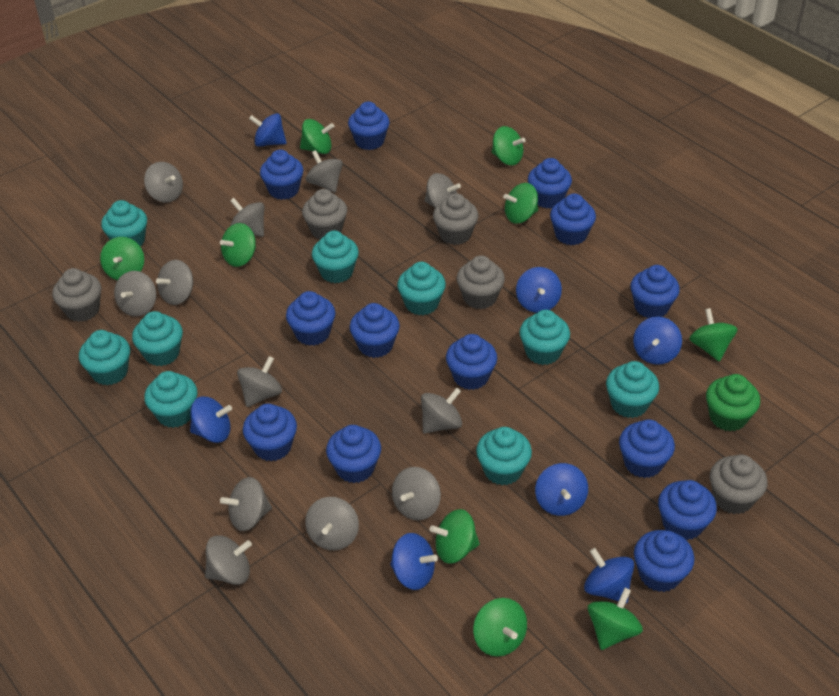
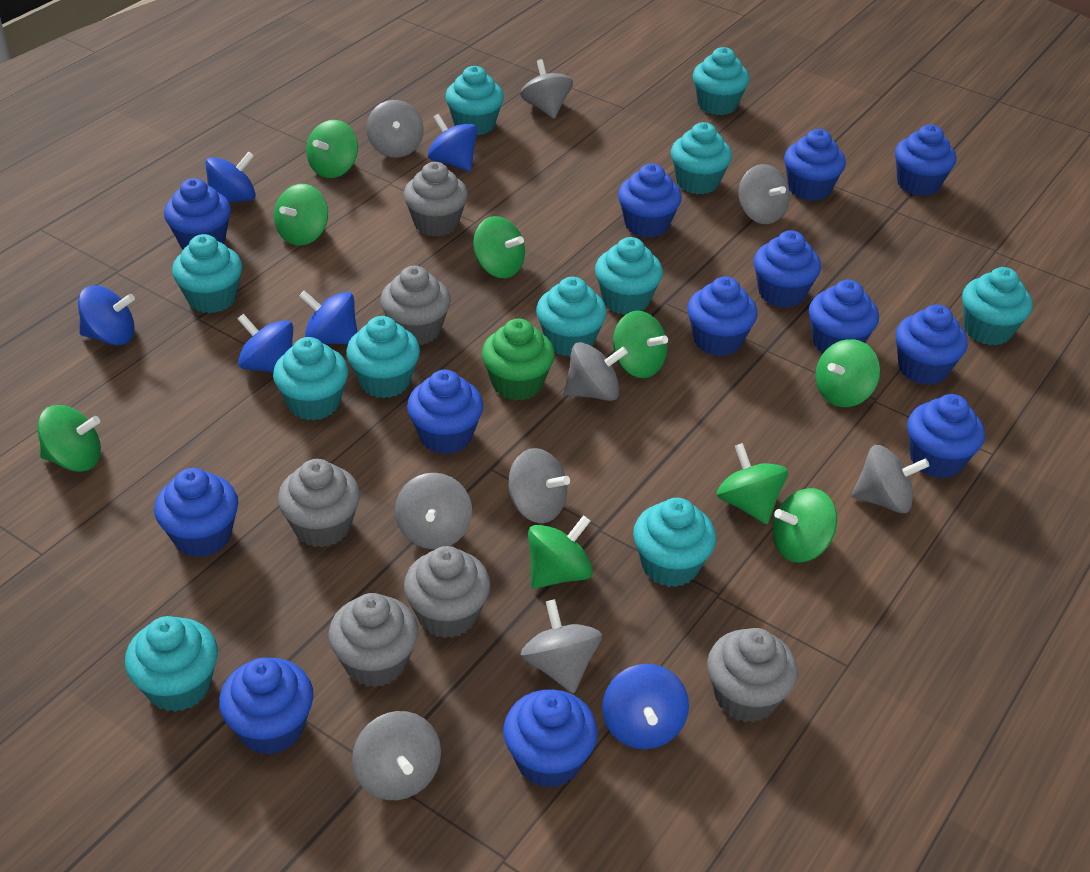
blue spinning top: 7 -> 6
grey cupcake: 5 -> 6
grey spinning top: 12 -> 9
turquoise cupcake: 9 -> 11

